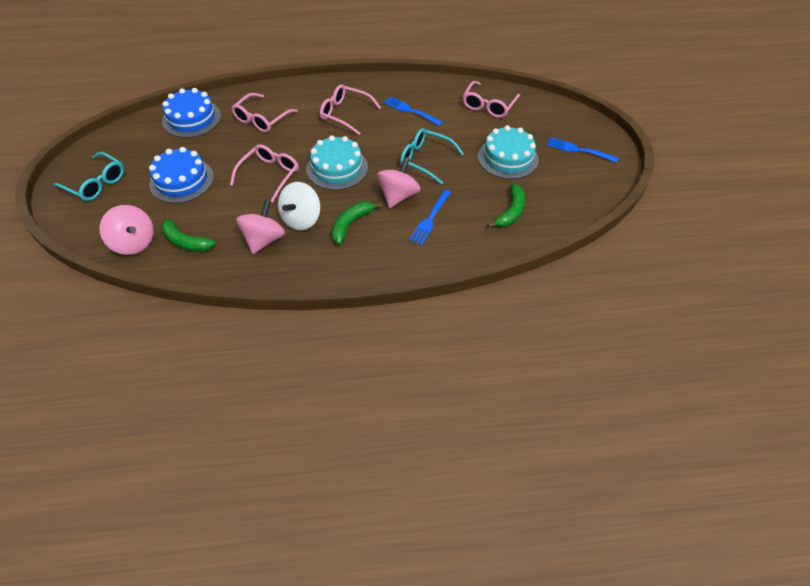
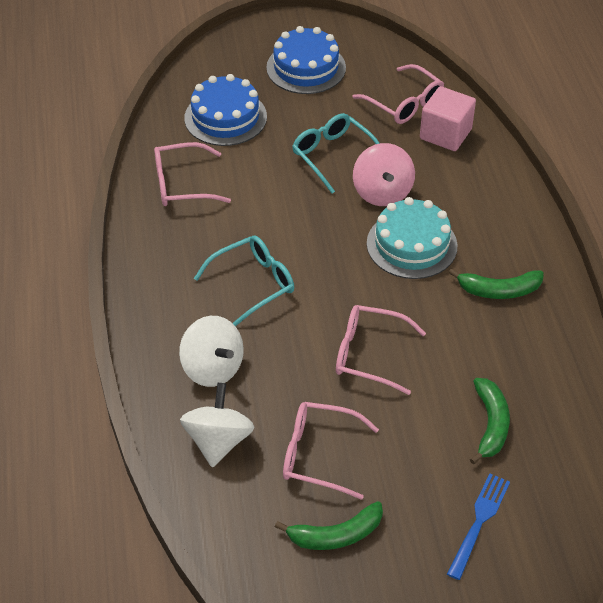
blue fork: 3 -> 1
pink cube: 0 -> 1
pink spinning top: 3 -> 1
turquoise cake: 2 -> 1
white spinning top: 1 -> 2

